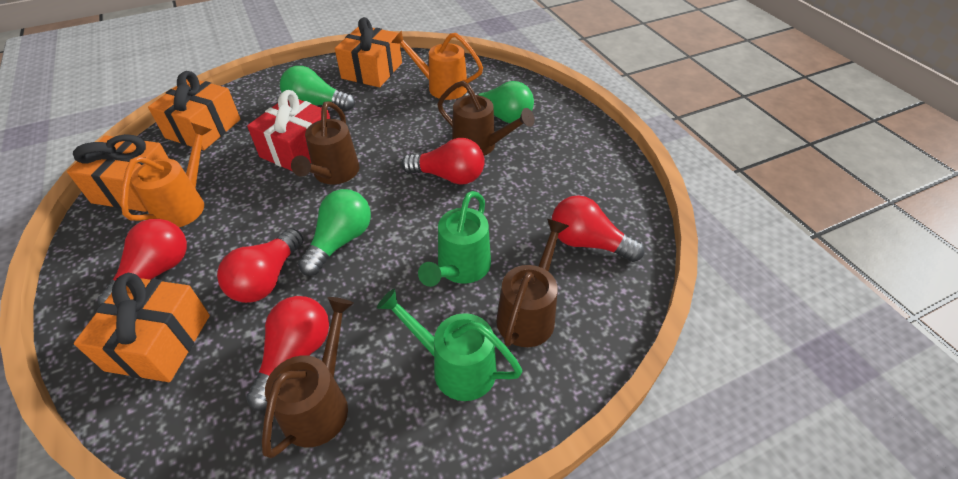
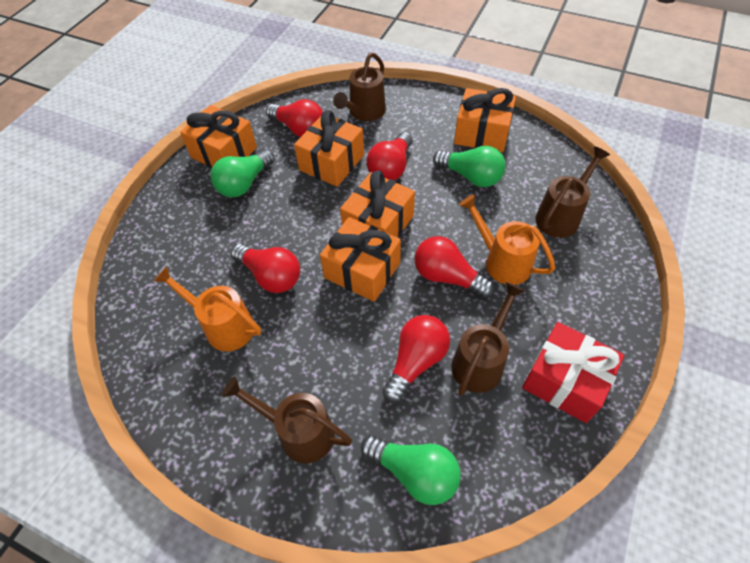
green watering can: 2 -> 0
orange gift: 4 -> 5

